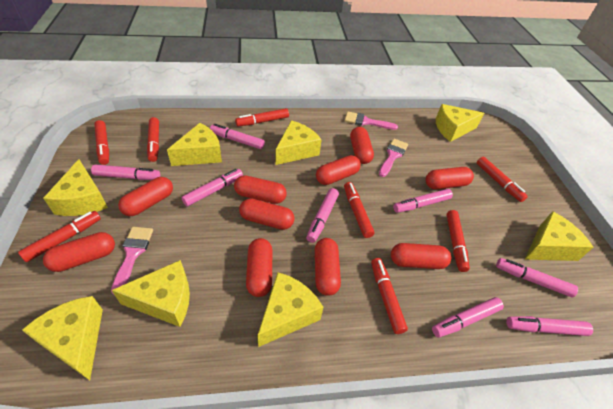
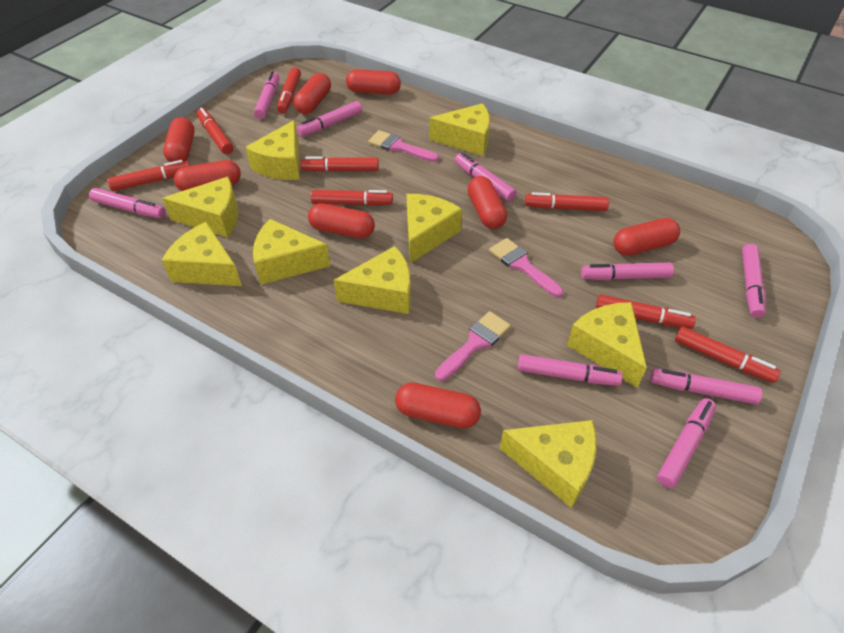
pink marker: 8 -> 9
red capsule: 10 -> 8
yellow cheese: 8 -> 9

